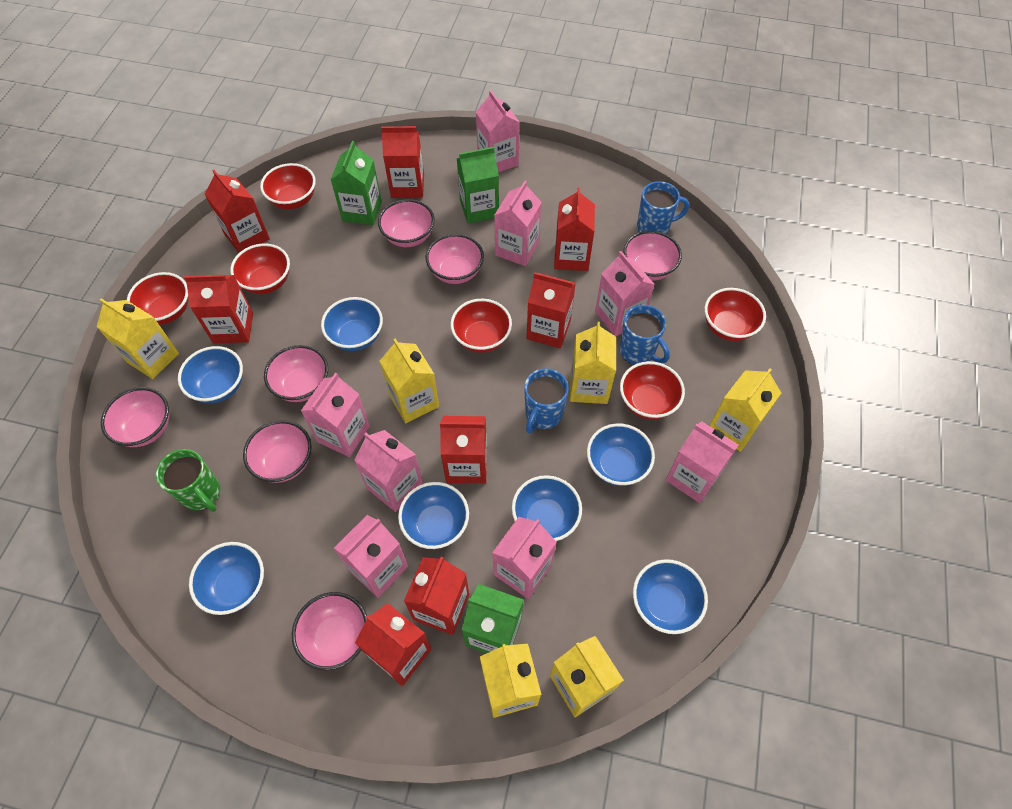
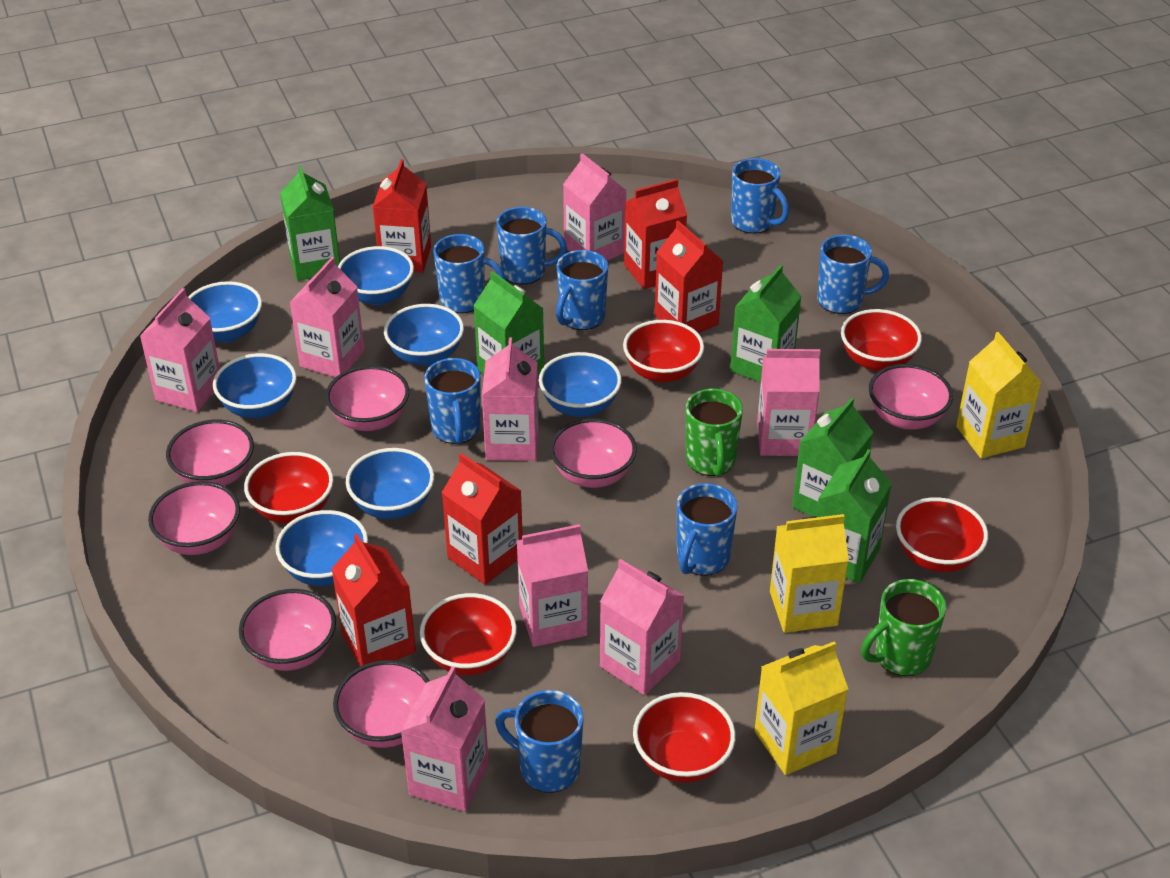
blue mug: 3 -> 8
green carton: 3 -> 5
green mug: 1 -> 2
red carton: 8 -> 5
yellow carton: 6 -> 3

